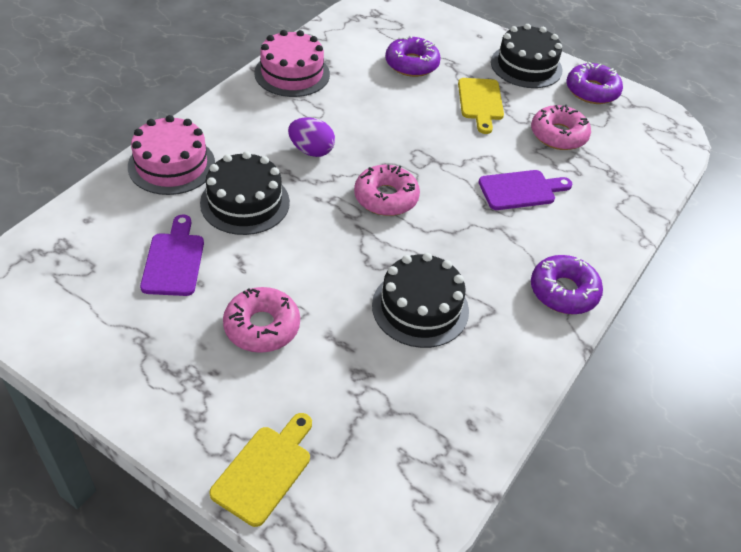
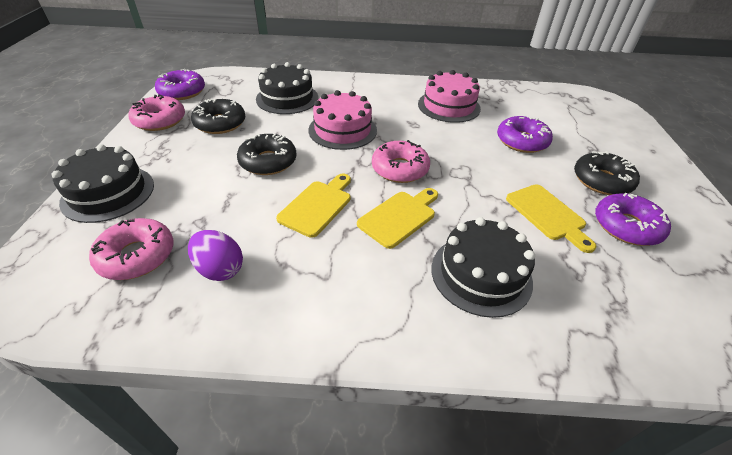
black donut: 0 -> 3
purple cutting board: 2 -> 0
yellow cutting board: 2 -> 3

